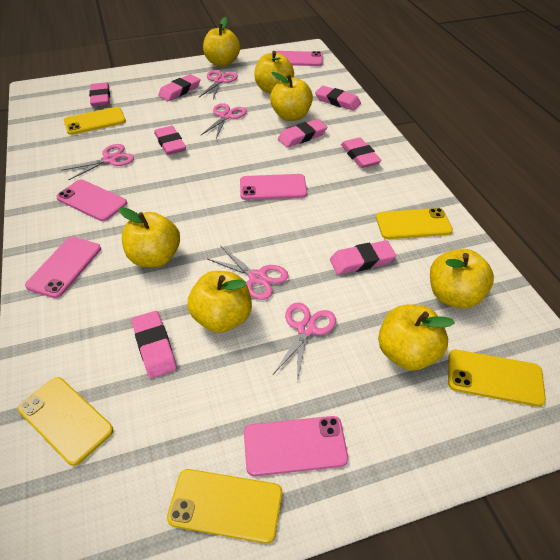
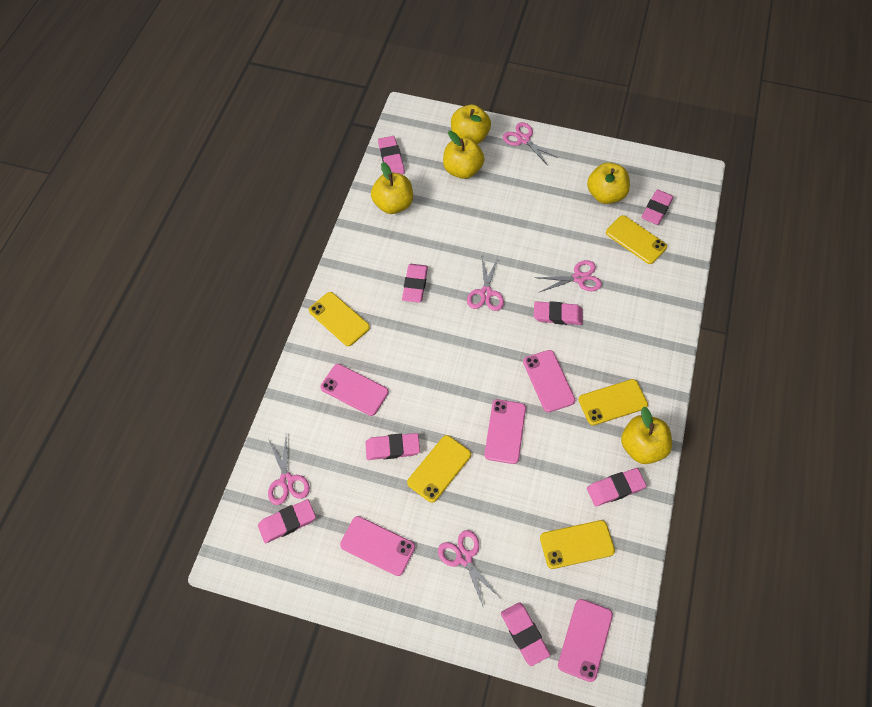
yellow apple: 7 -> 5

